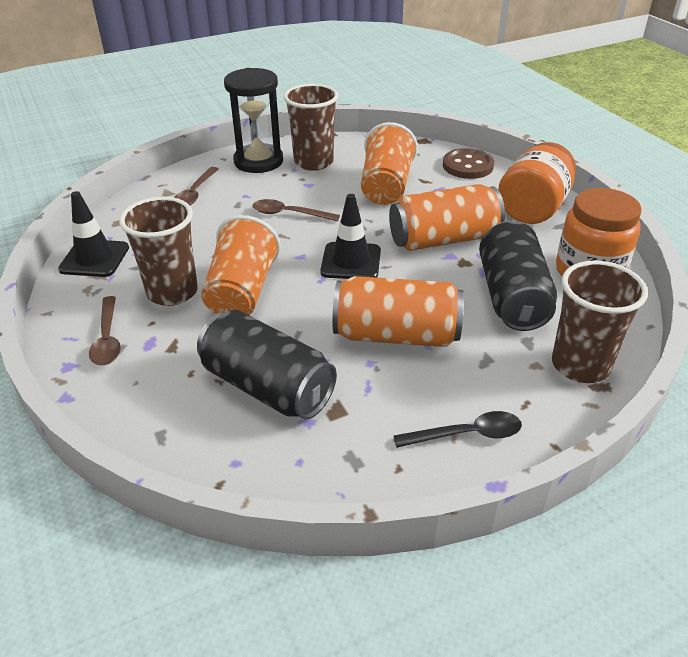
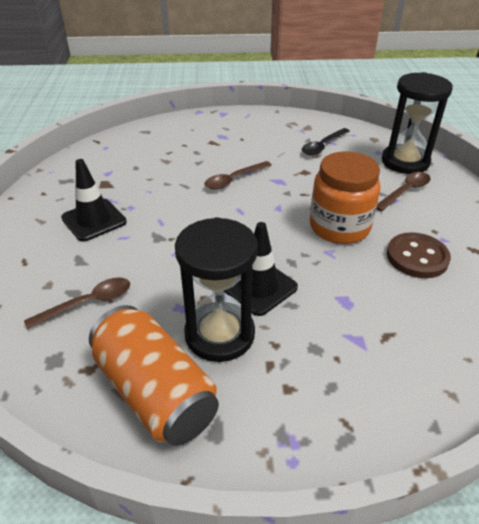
black can: 2 -> 0
black hourglass: 1 -> 2
brown cup: 3 -> 0
orange can: 2 -> 1
orange cup: 2 -> 0
orange jar: 2 -> 1

